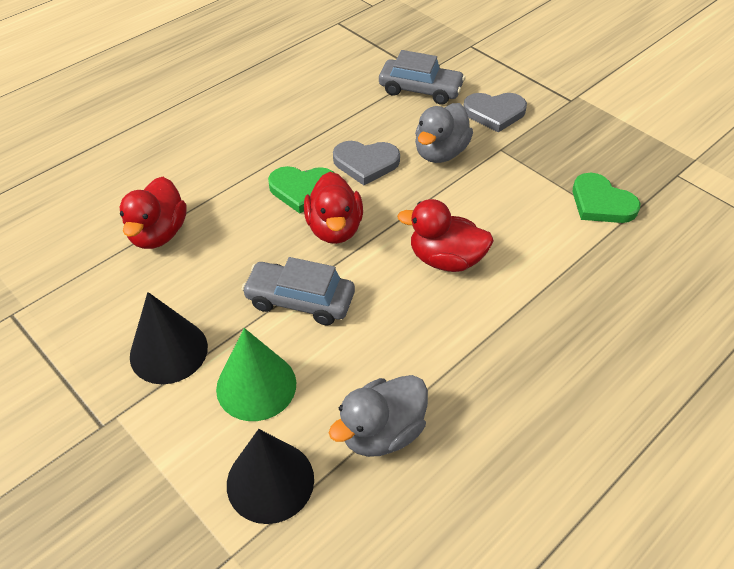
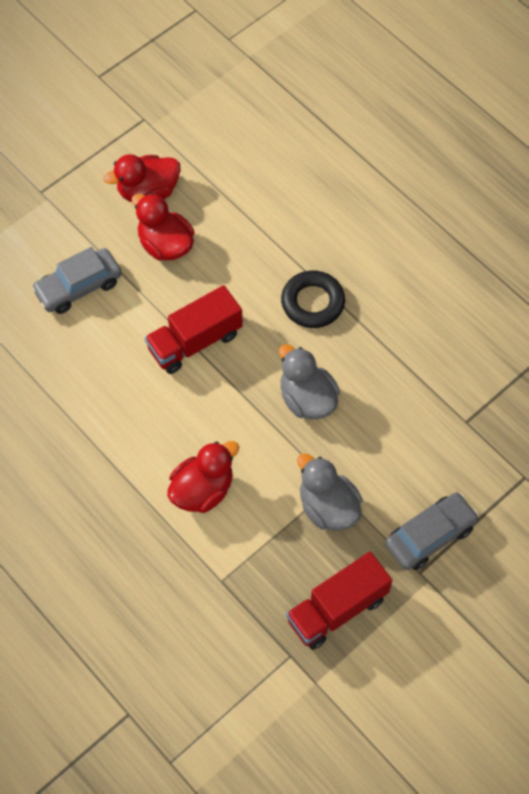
black cone: 2 -> 0
black ring: 0 -> 1
green cone: 1 -> 0
green heart: 2 -> 0
grey heart: 2 -> 0
red truck: 0 -> 2

